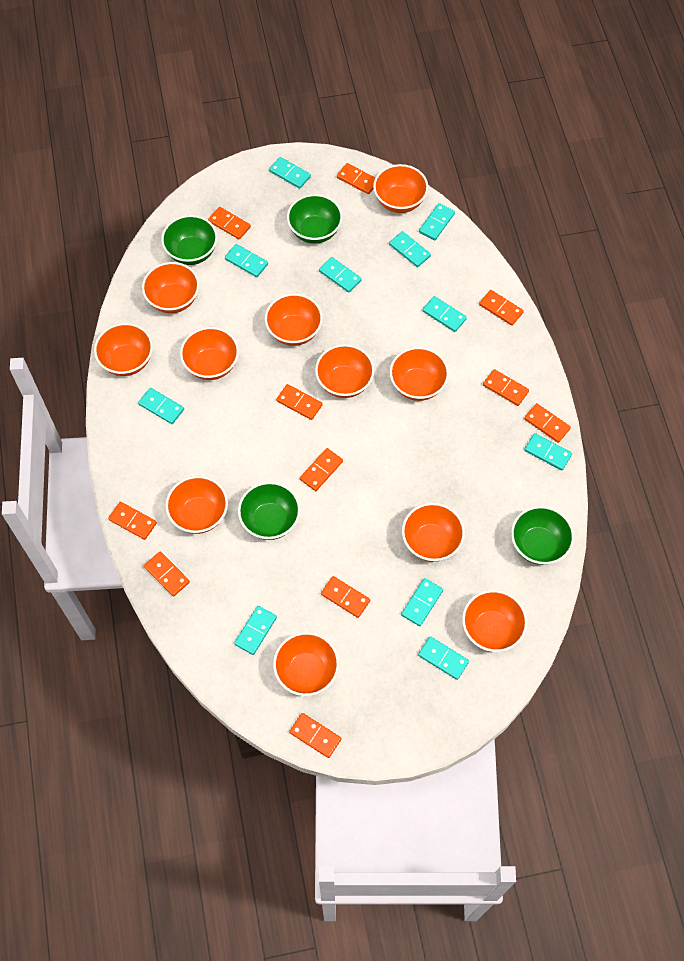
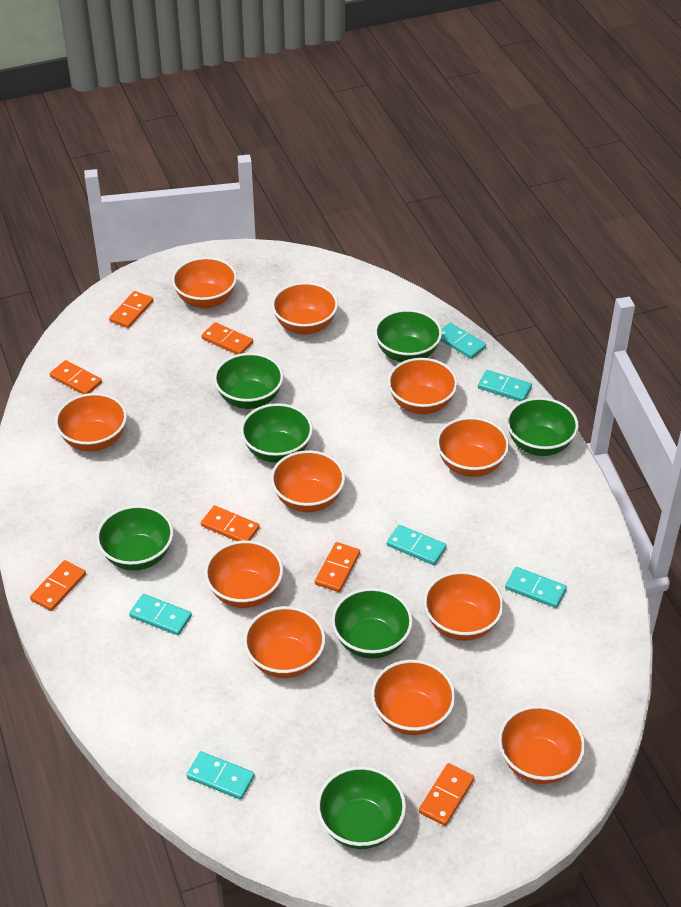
green bowl: 4 -> 7
orange domino: 11 -> 7
turquoise domino: 11 -> 6

